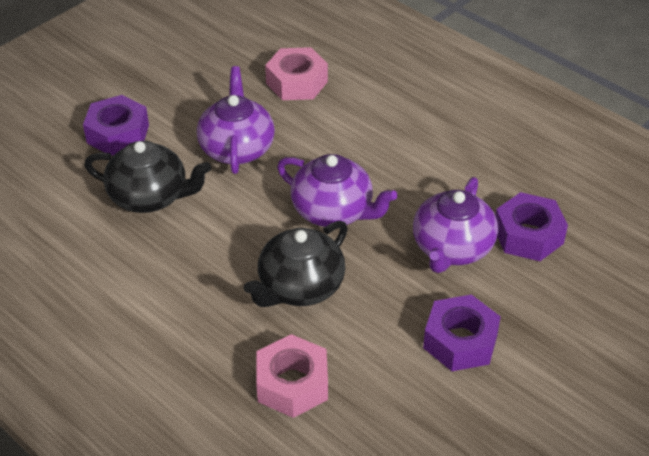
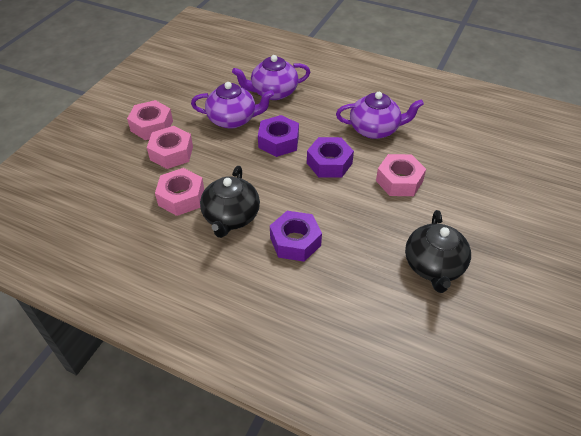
pink nut: 2 -> 4

